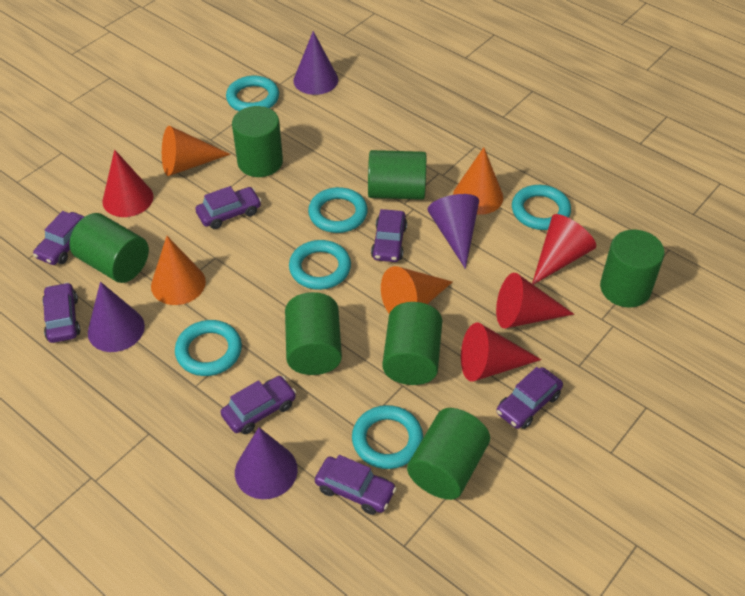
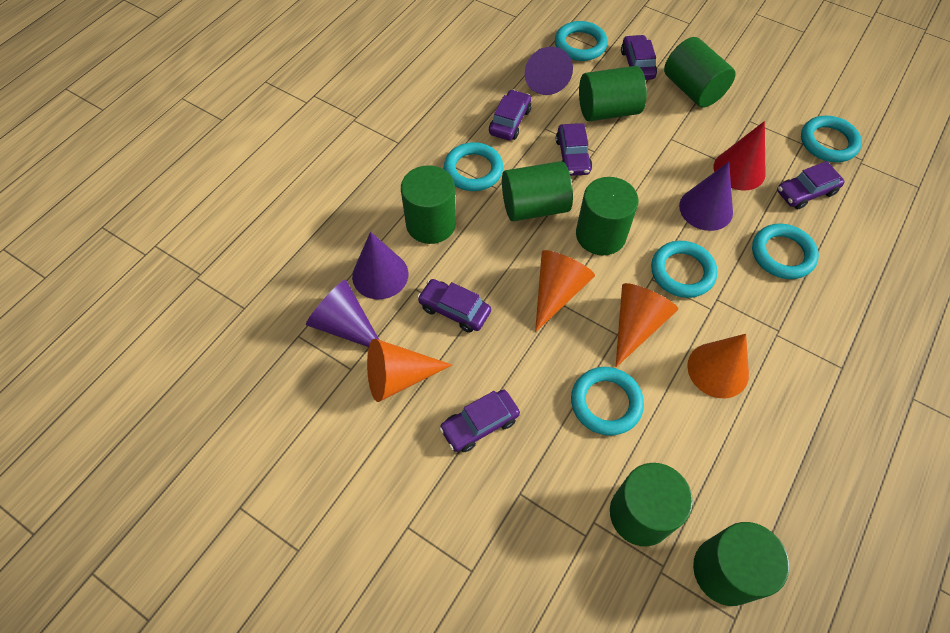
purple car: 7 -> 6
red cone: 4 -> 1

